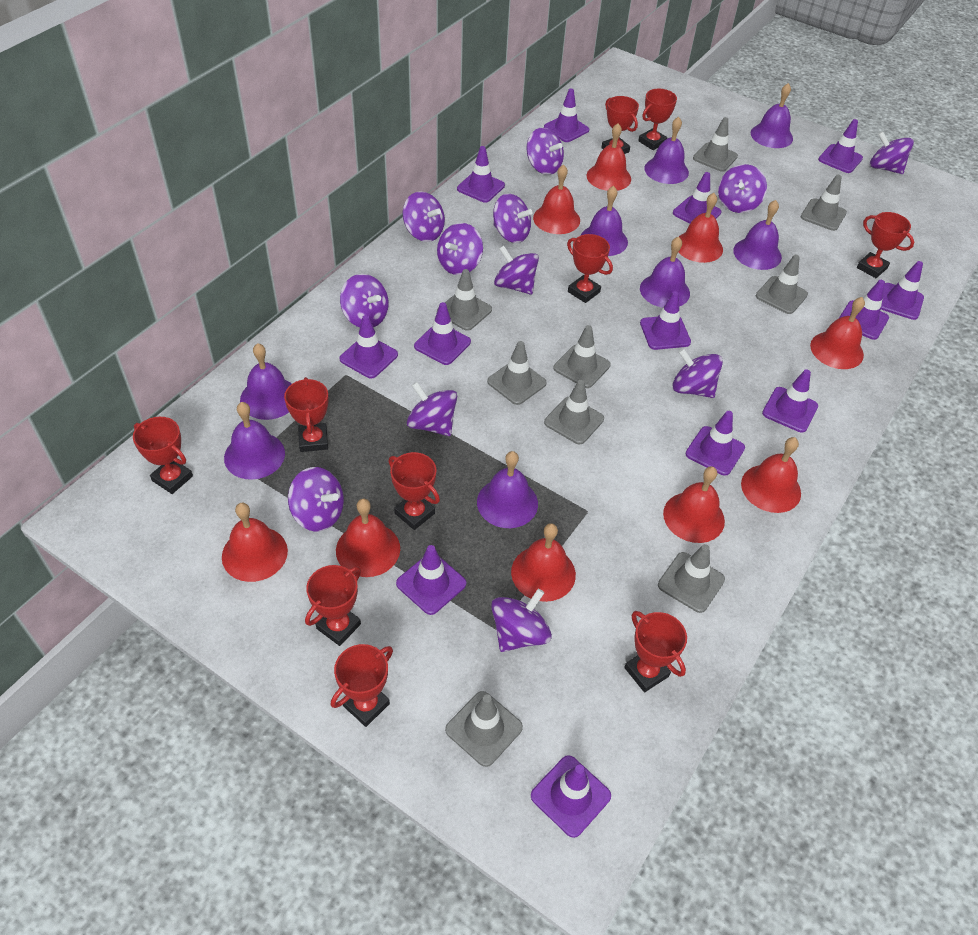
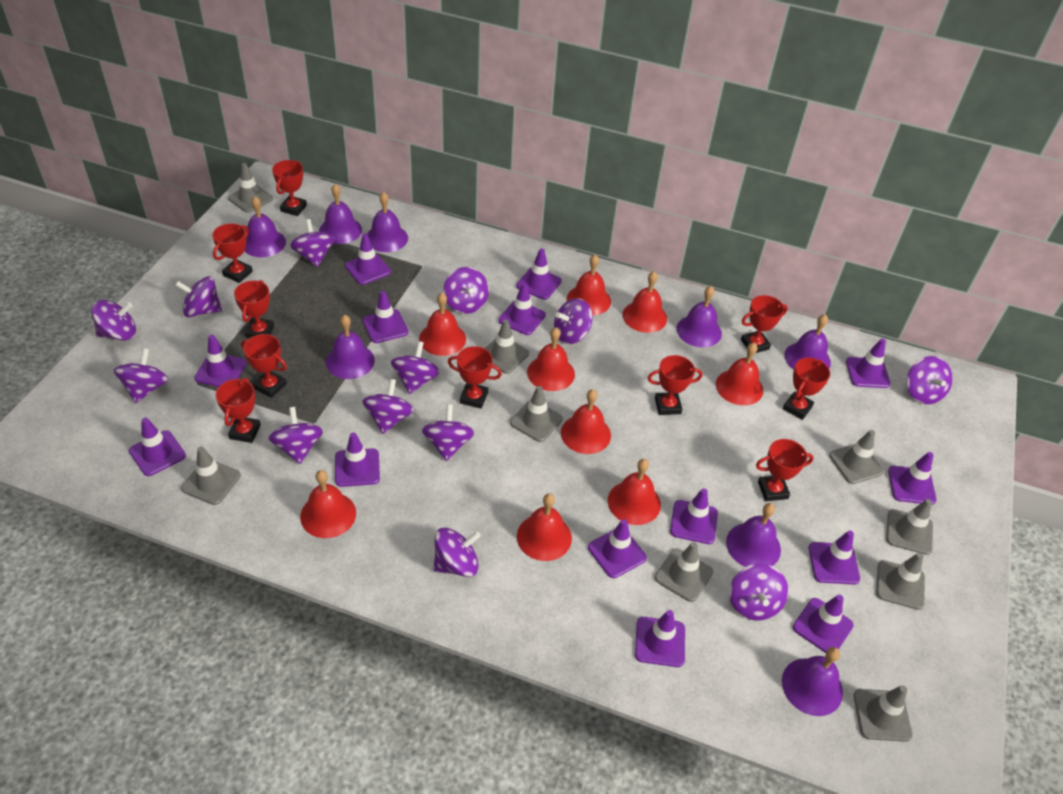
purple spinning top: 12 -> 13
purple traffic cone: 13 -> 14

